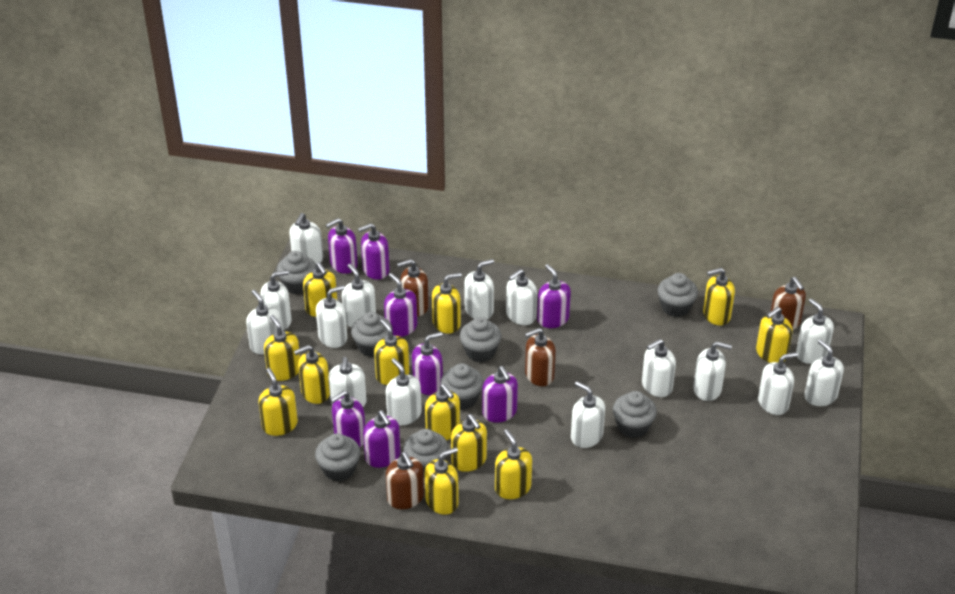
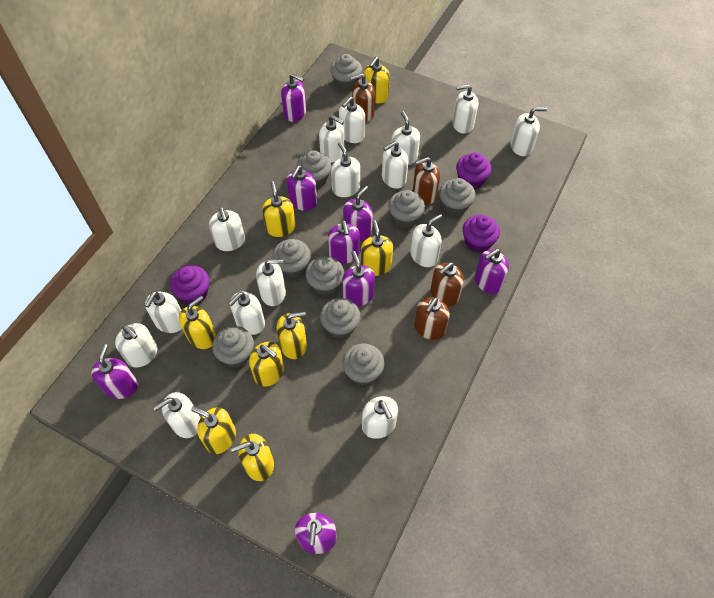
grey cupcake: 8 -> 9
purple cupcake: 0 -> 3
yellow soap dispenser: 12 -> 8

